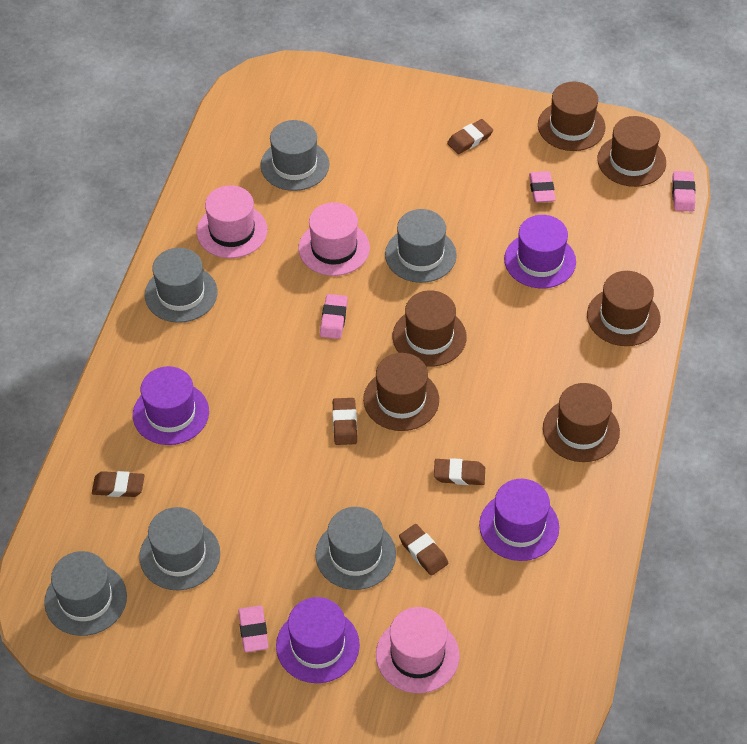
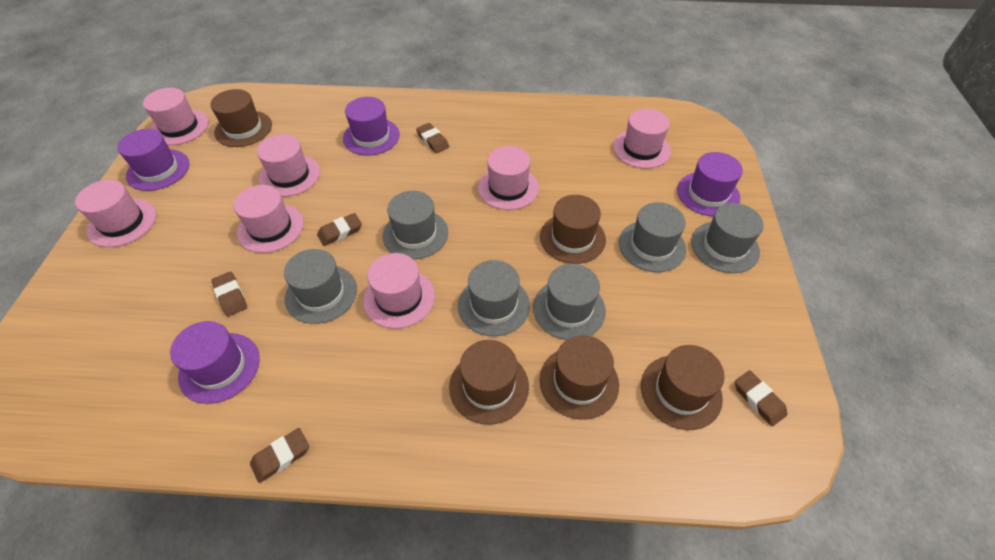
brown hat: 6 -> 5
pink eraser: 4 -> 0
pink hat: 3 -> 7

